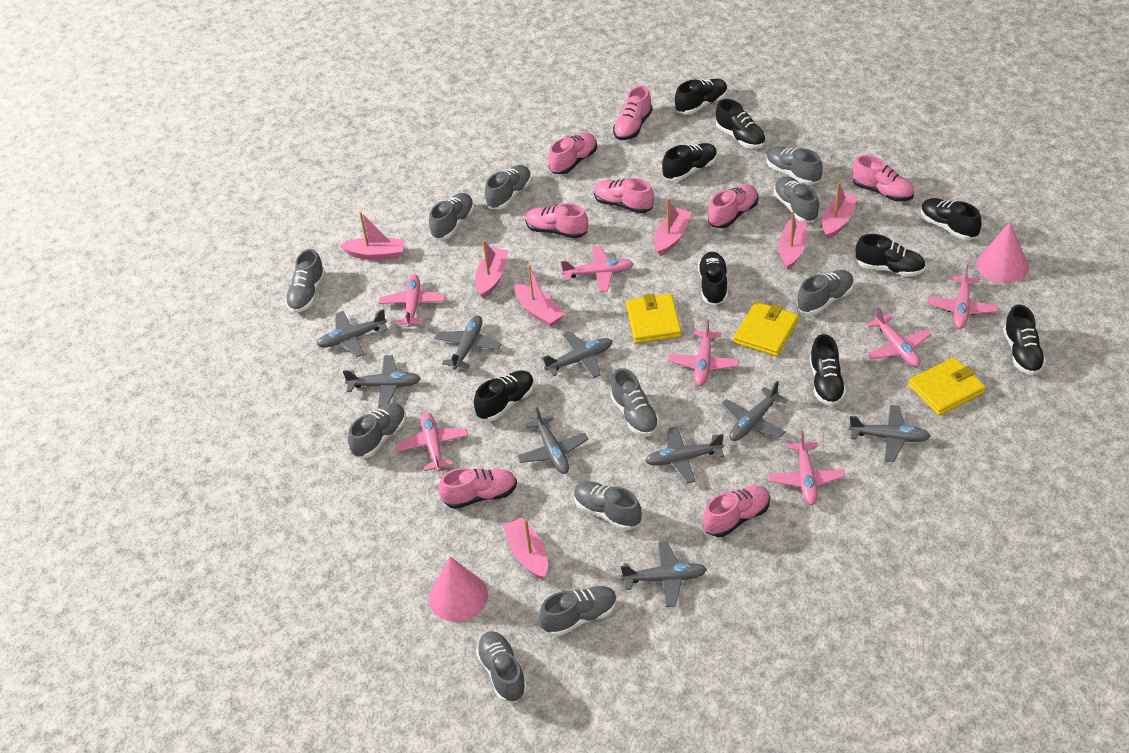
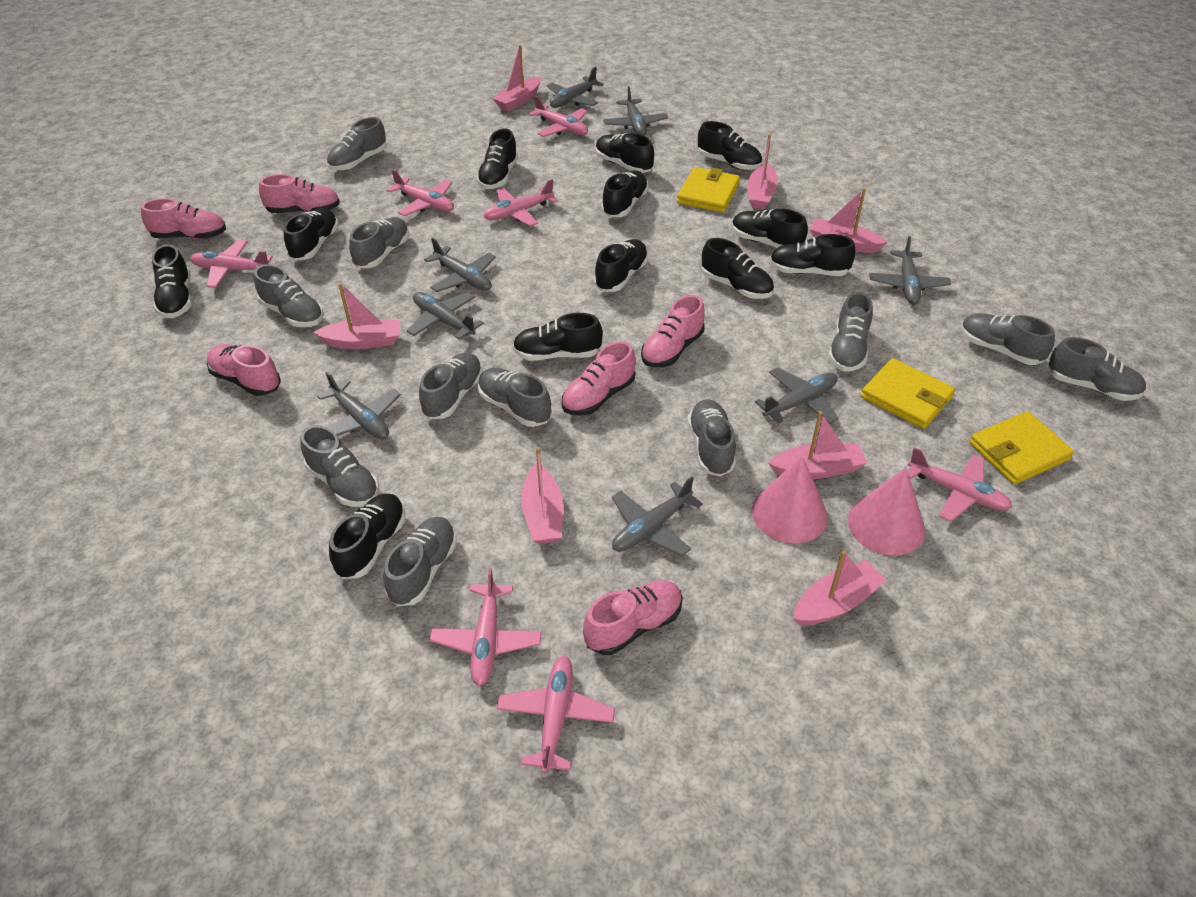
black shoe: 9 -> 12
grey plane: 9 -> 8
pink shoe: 8 -> 6

